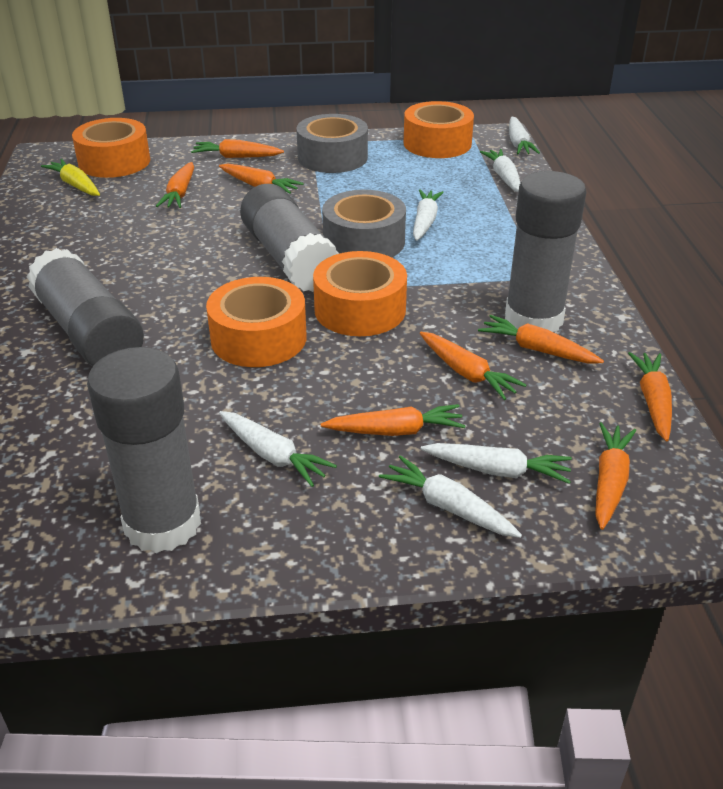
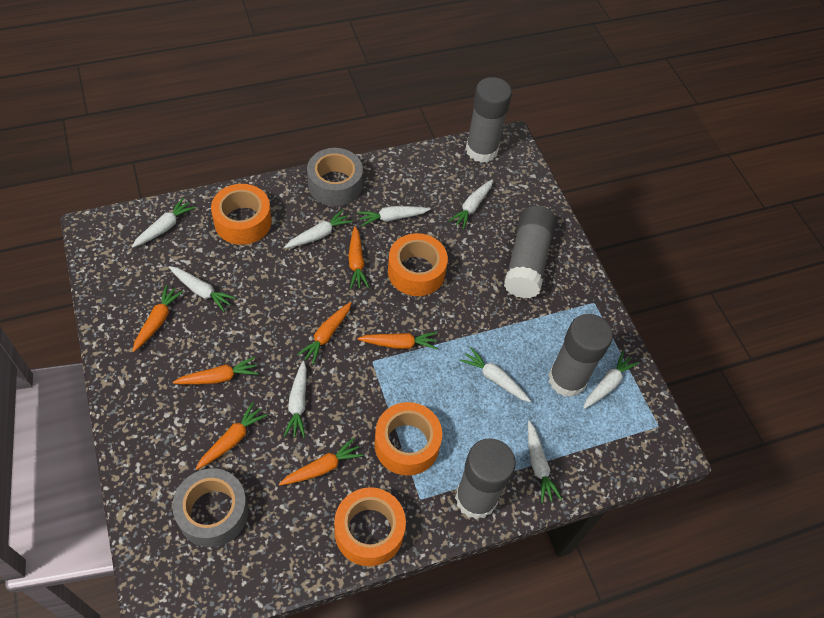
orange carrot: 8 -> 7
white carrot: 6 -> 9
yellow carrot: 1 -> 0

